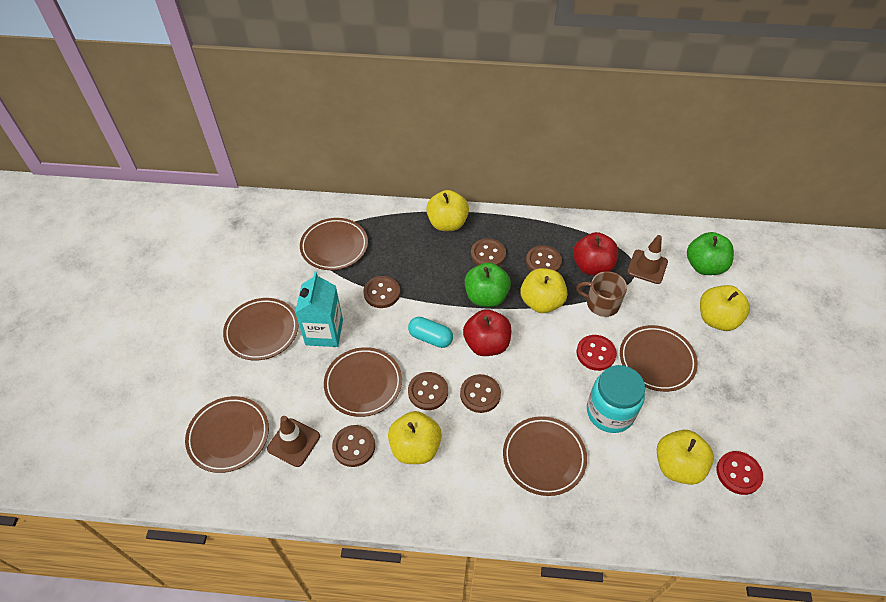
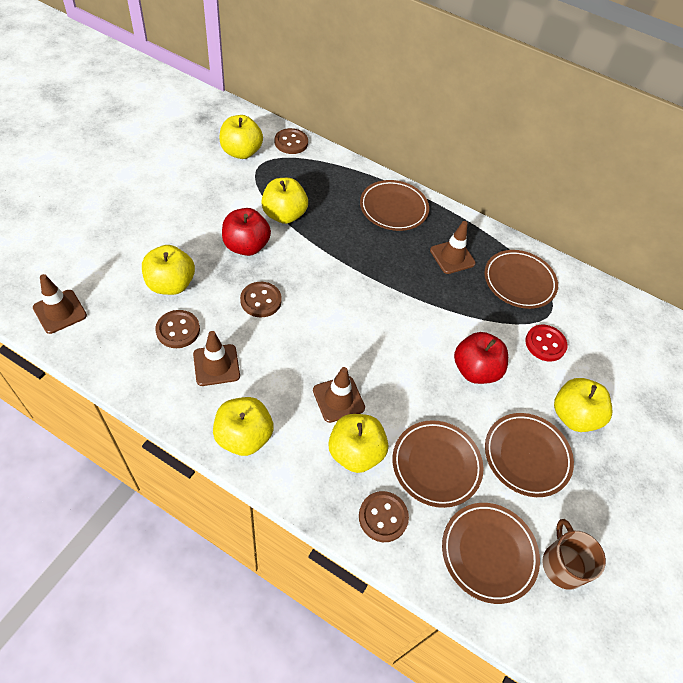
brown button: 6 -> 4
brown plate: 6 -> 5
brown traffic cone: 2 -> 4
green apple: 2 -> 0
red button: 2 -> 1
turquoise capsule: 1 -> 0
turquoise carton: 1 -> 0
turquoise jar: 1 -> 0
yellow apple: 5 -> 6

